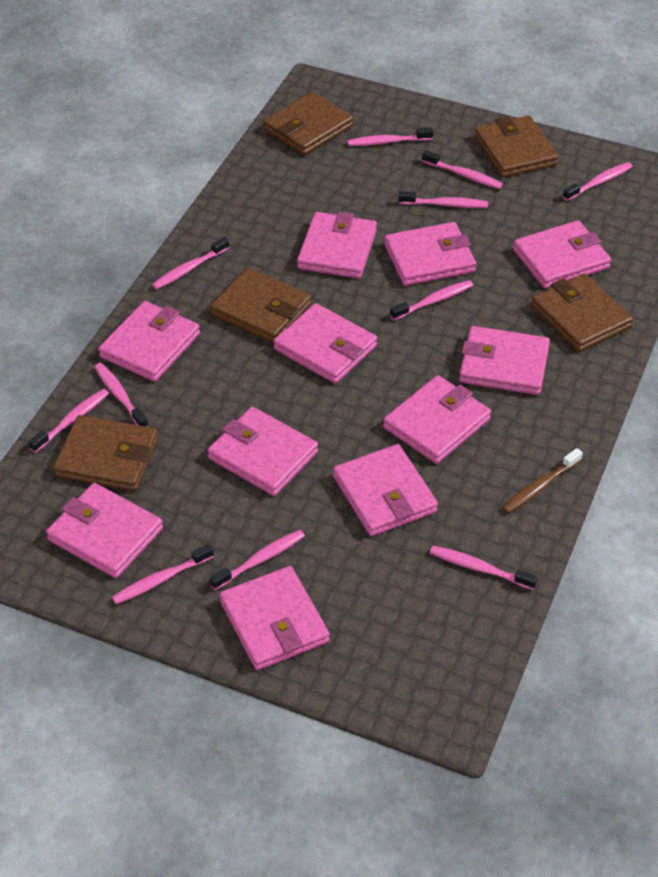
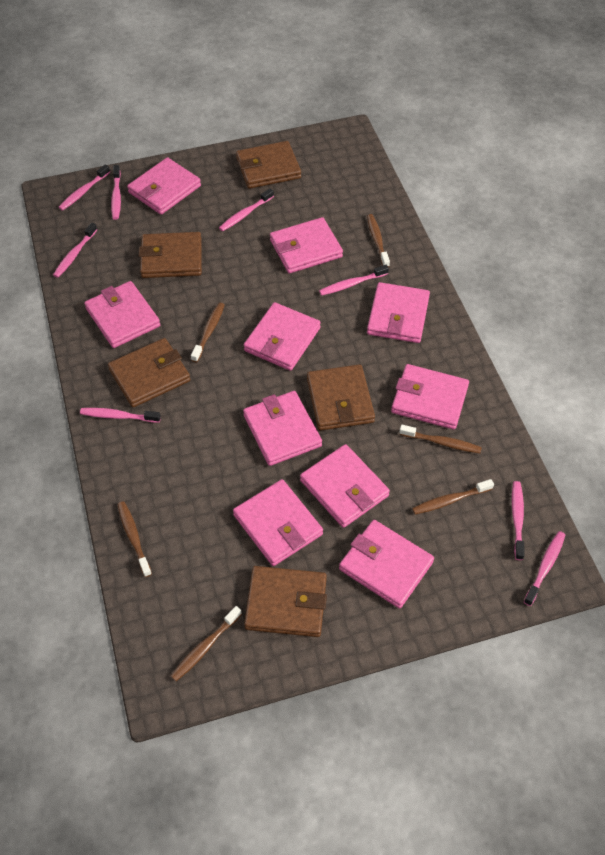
brown toothbrush: 1 -> 6
pink toothbrush: 11 -> 8
pink wallet: 11 -> 10

